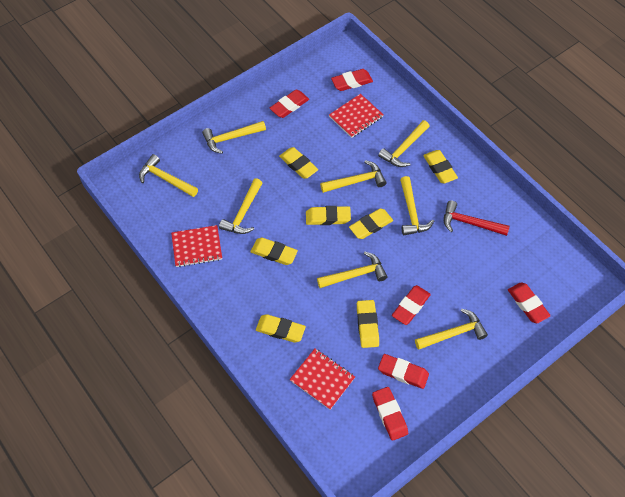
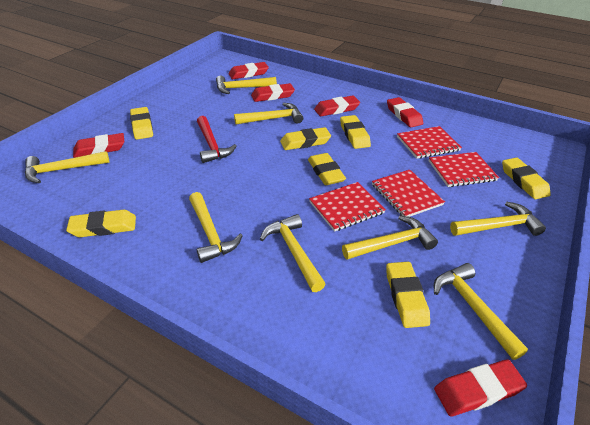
red notebook: 3 -> 4

